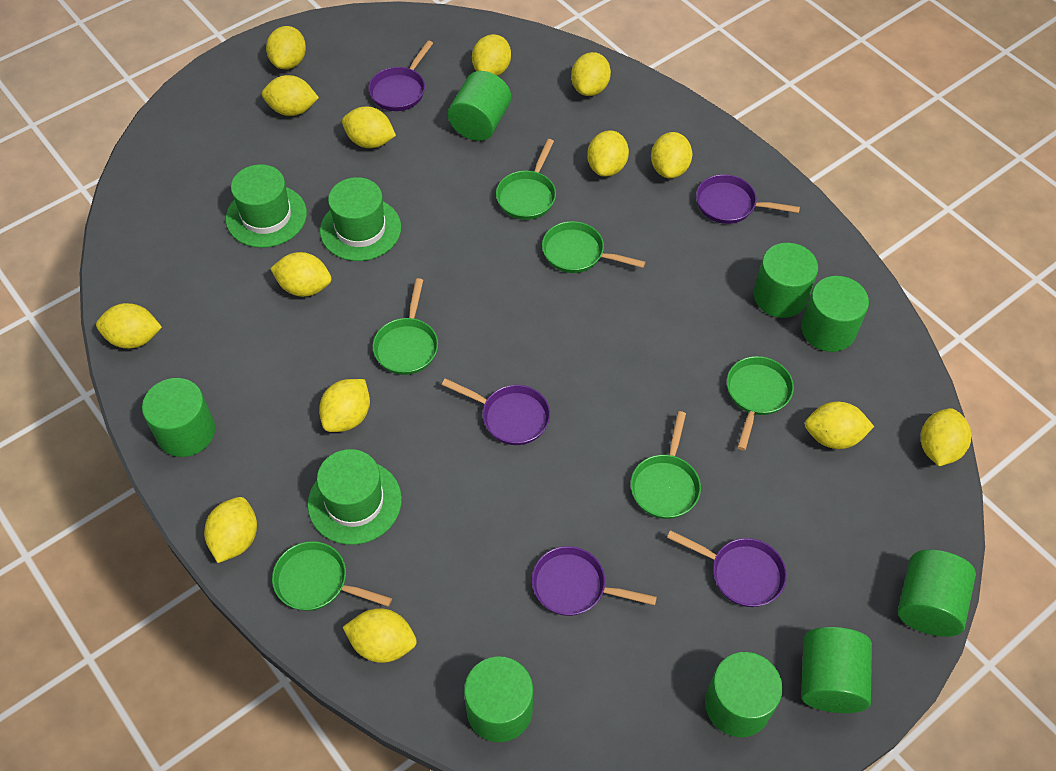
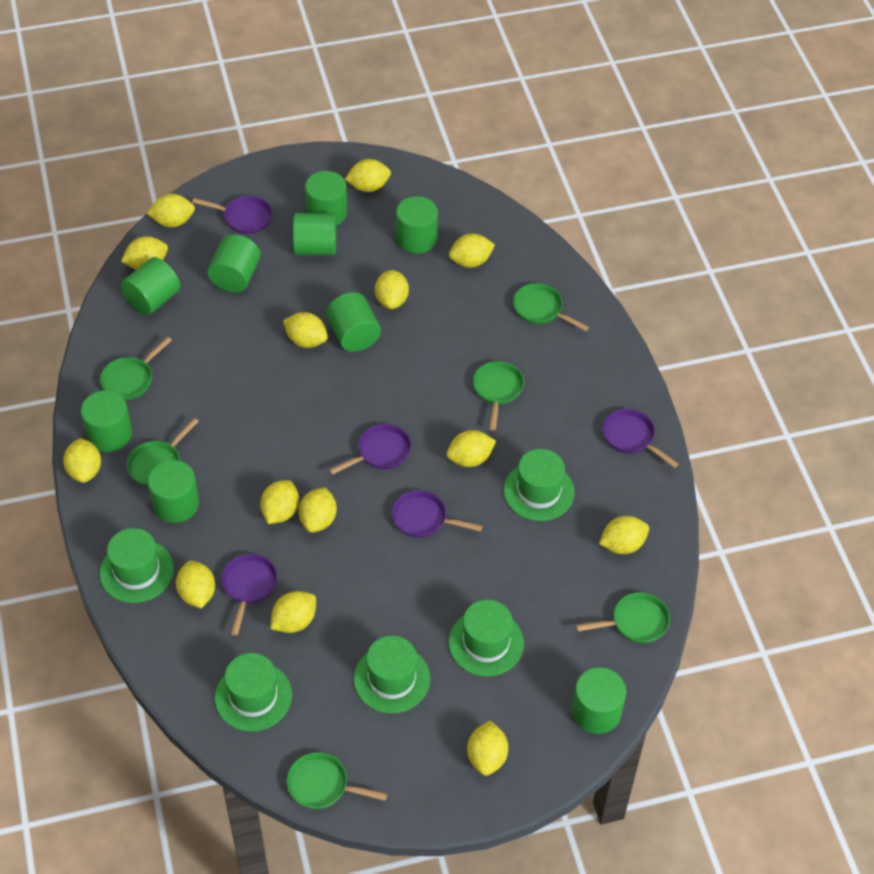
green cylinder: 8 -> 9
green hat: 3 -> 5

